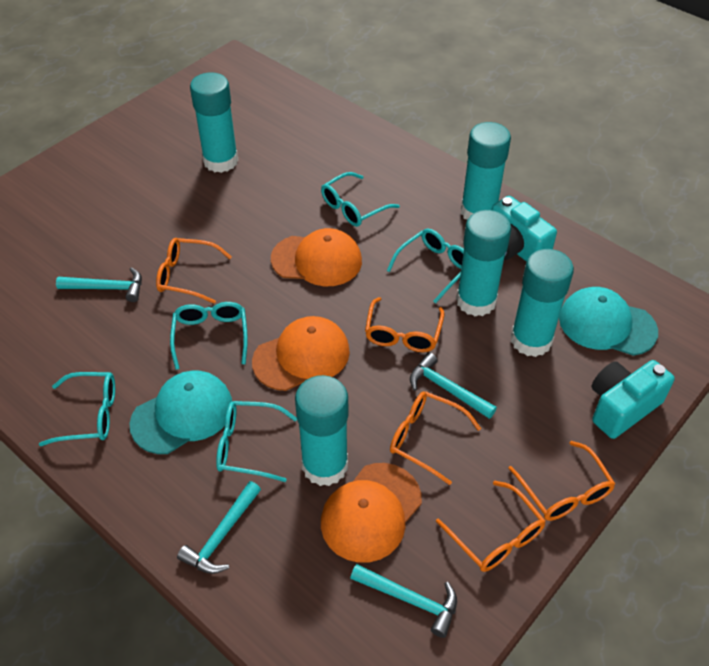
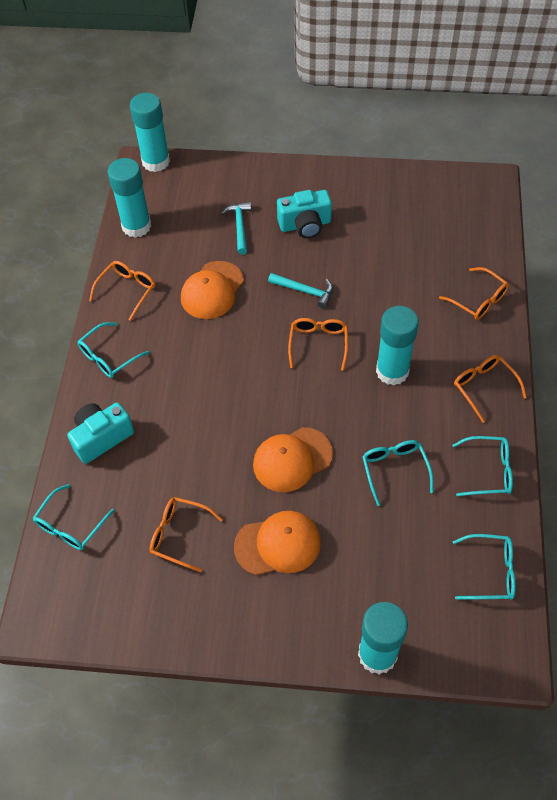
turquoise cap: 2 -> 0
turquoise glue stick: 5 -> 4
turquoise hammer: 4 -> 2

